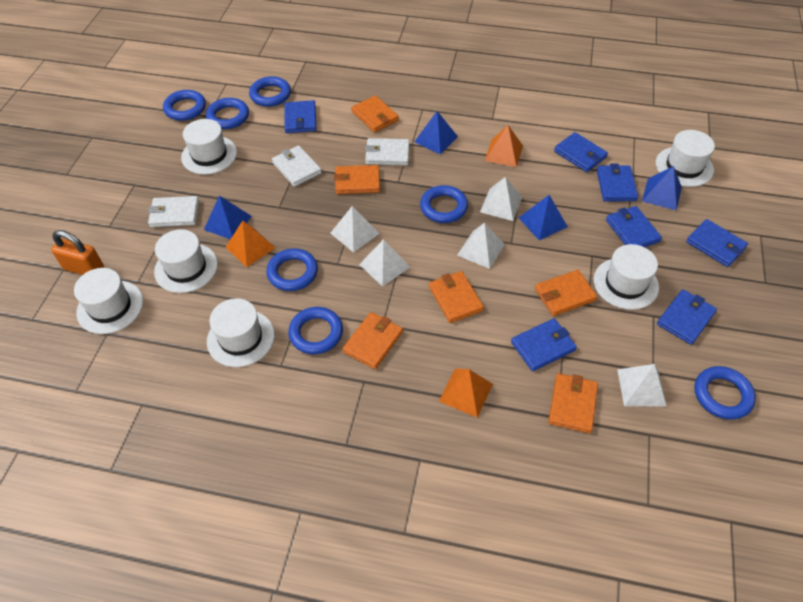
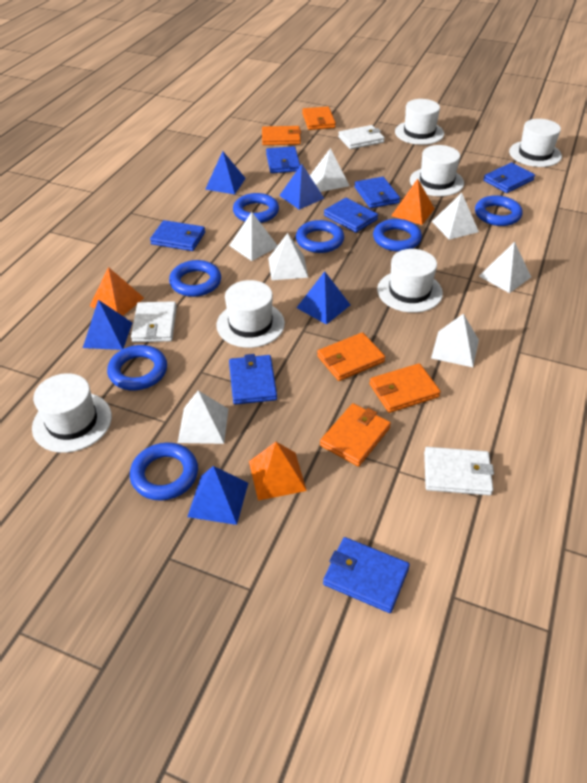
blue pyramid: 4 -> 5
orange padlock: 1 -> 0
orange wallet: 6 -> 5
white pyramid: 5 -> 7

